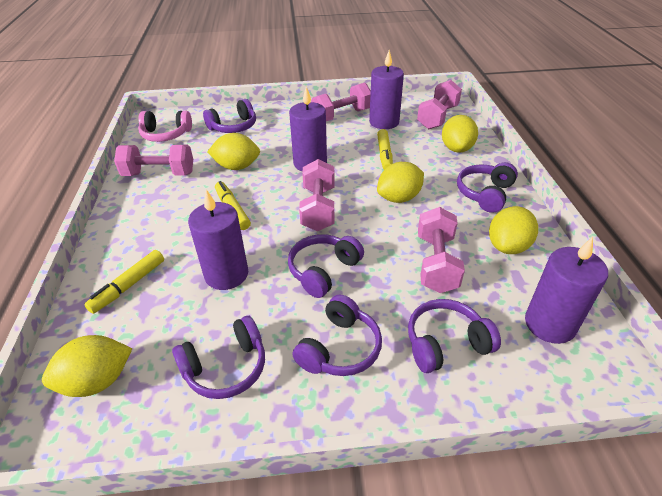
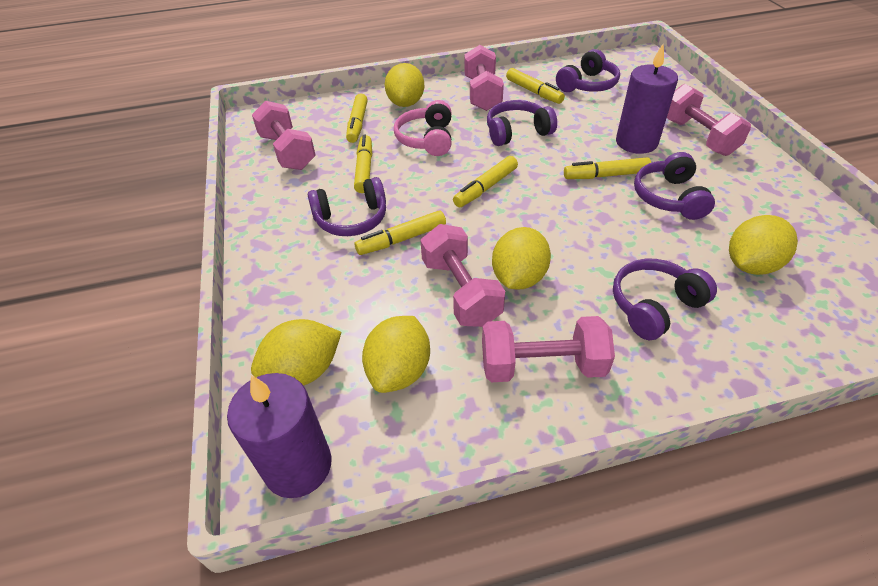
purple candle: 4 -> 2
purple headphones: 6 -> 5
yellow marker: 3 -> 6

